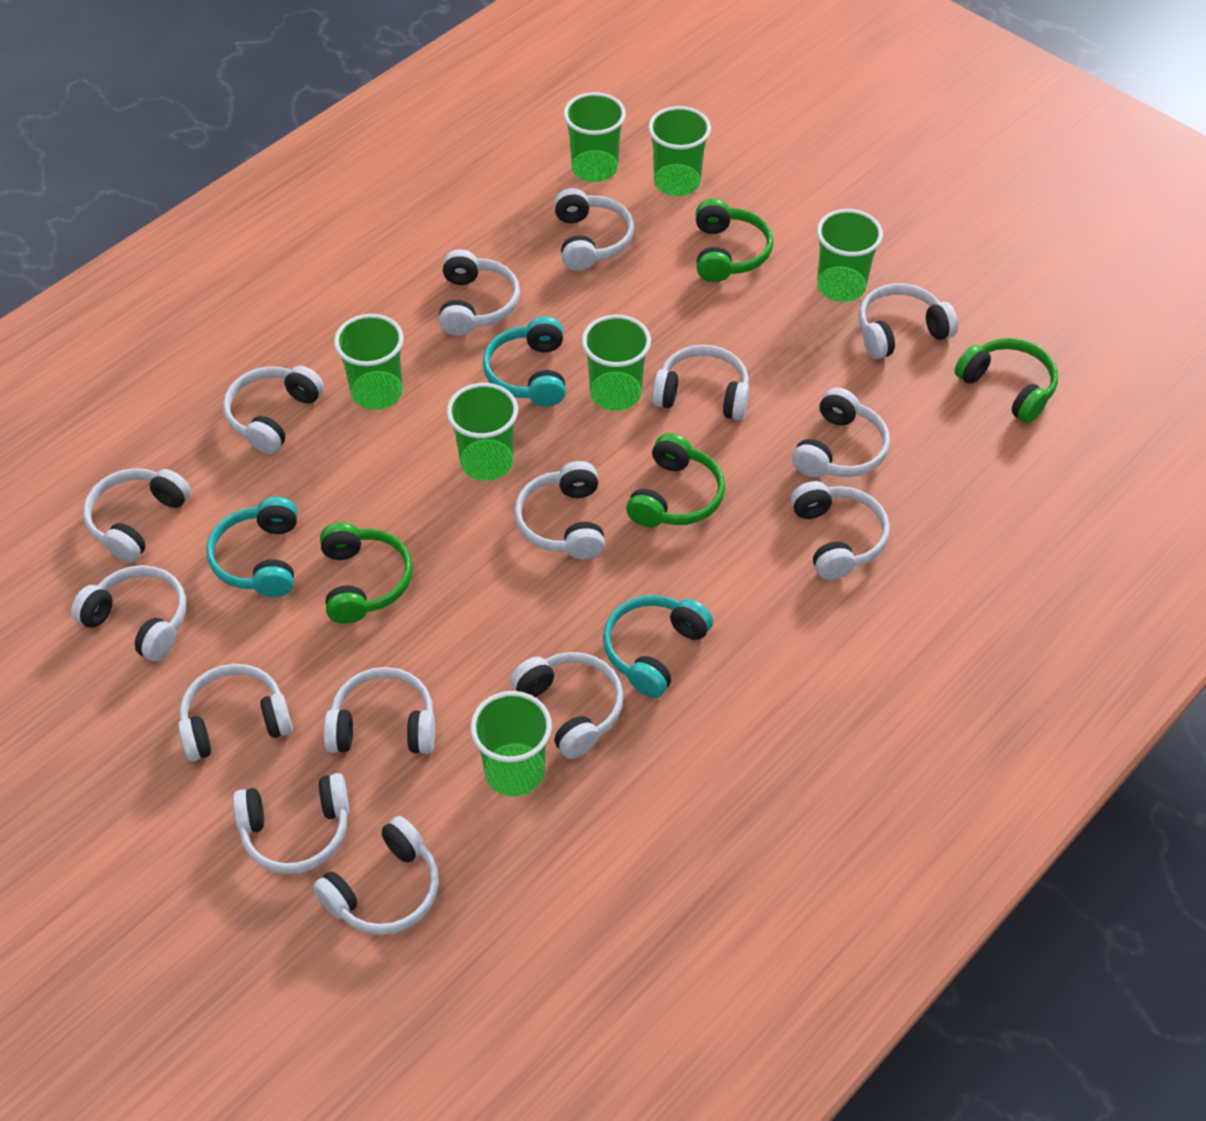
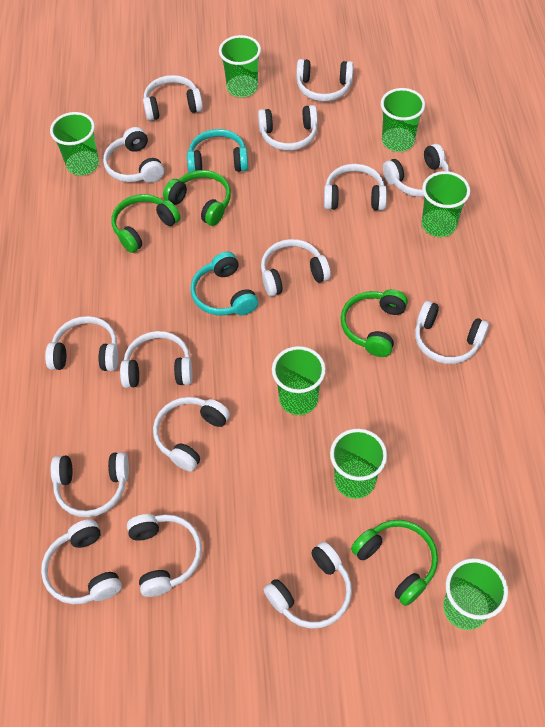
turquoise headphones: 3 -> 2

